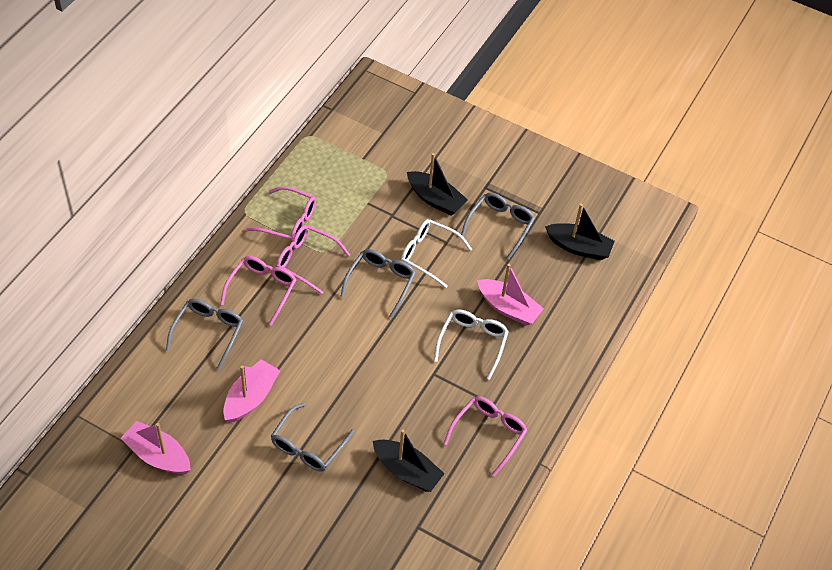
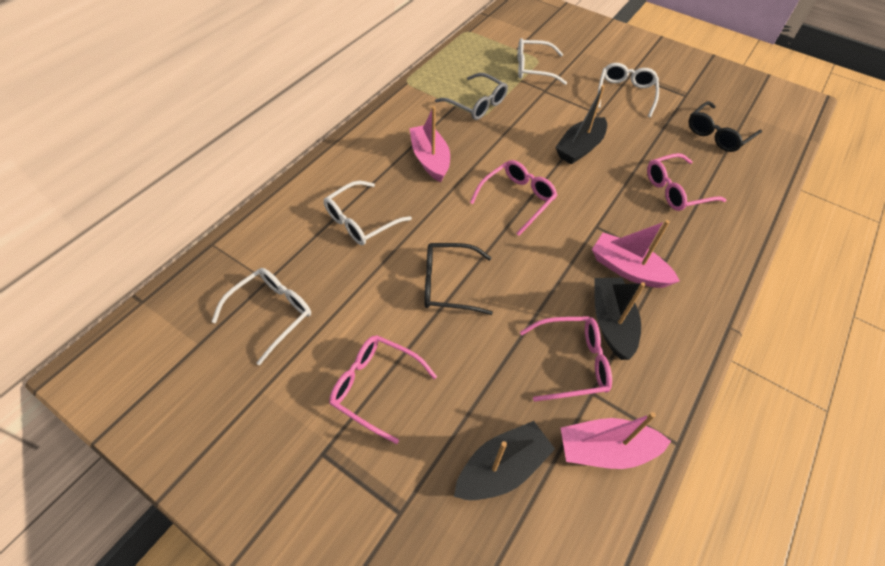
black glasses: 0 -> 2
grey glasses: 4 -> 1
white glasses: 2 -> 4

